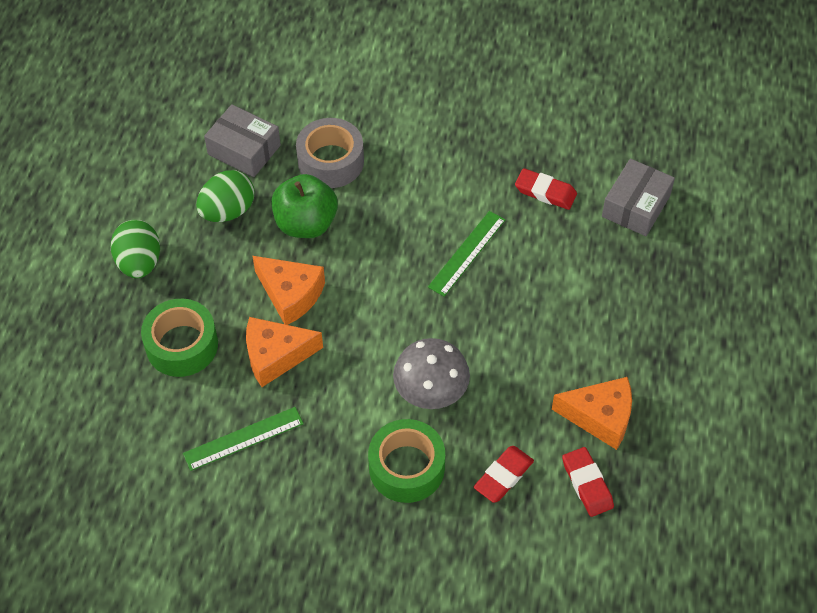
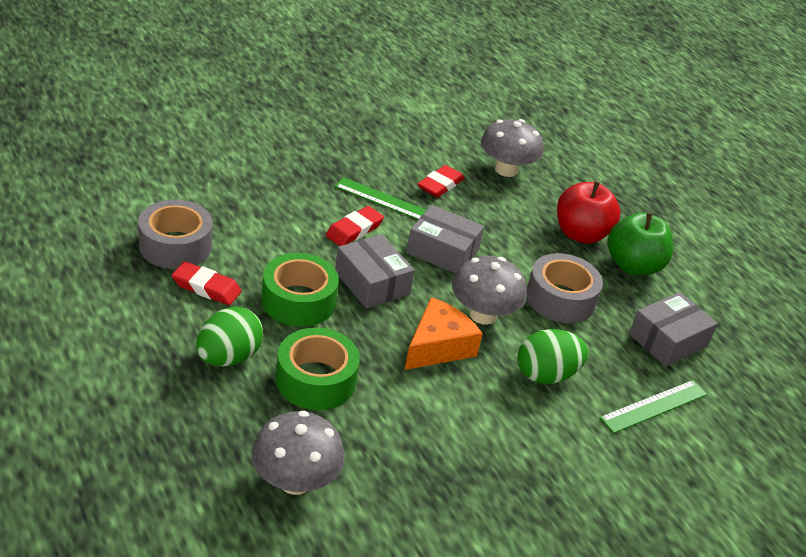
grey box: 2 -> 3
grey mushroom: 1 -> 3
grey tape: 1 -> 2
orange cheese: 3 -> 1
red apple: 0 -> 1

